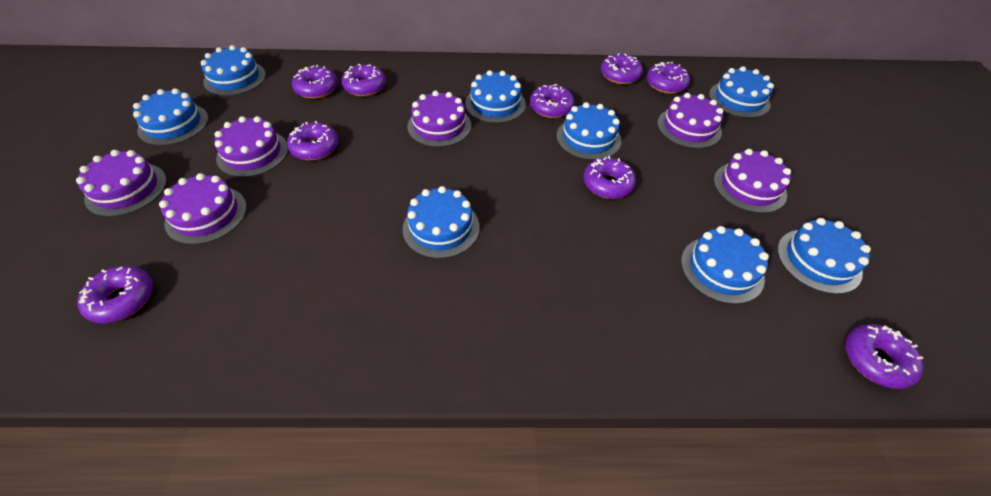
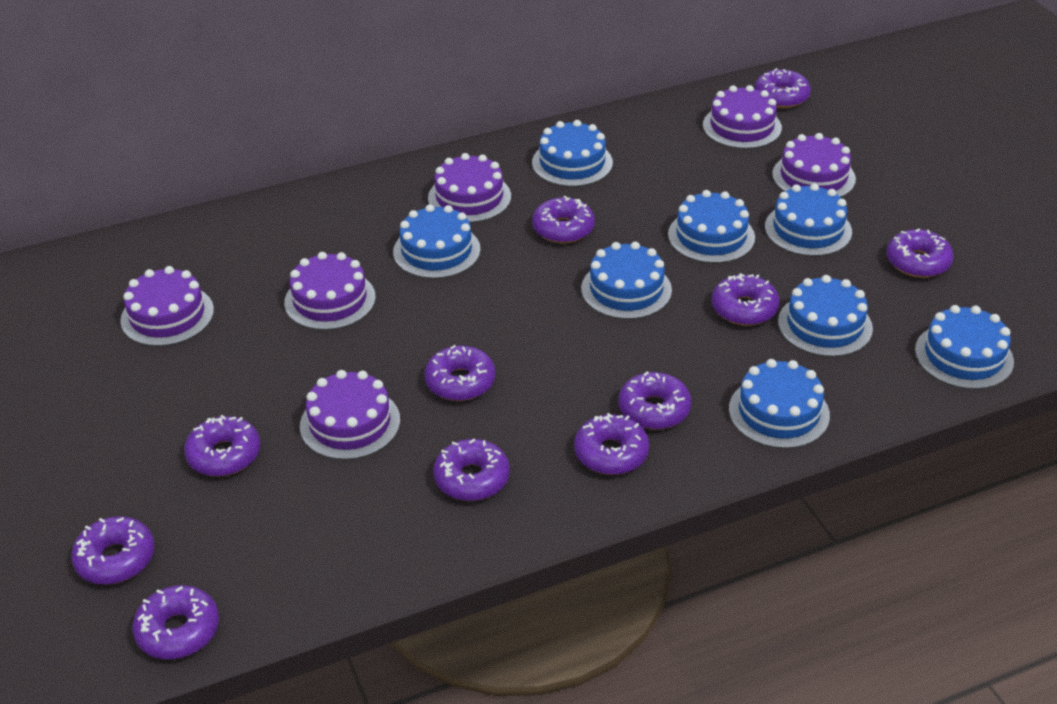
purple donut: 9 -> 11

